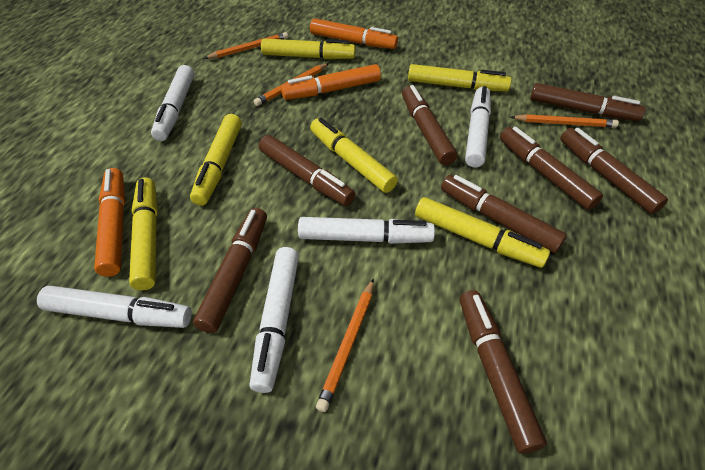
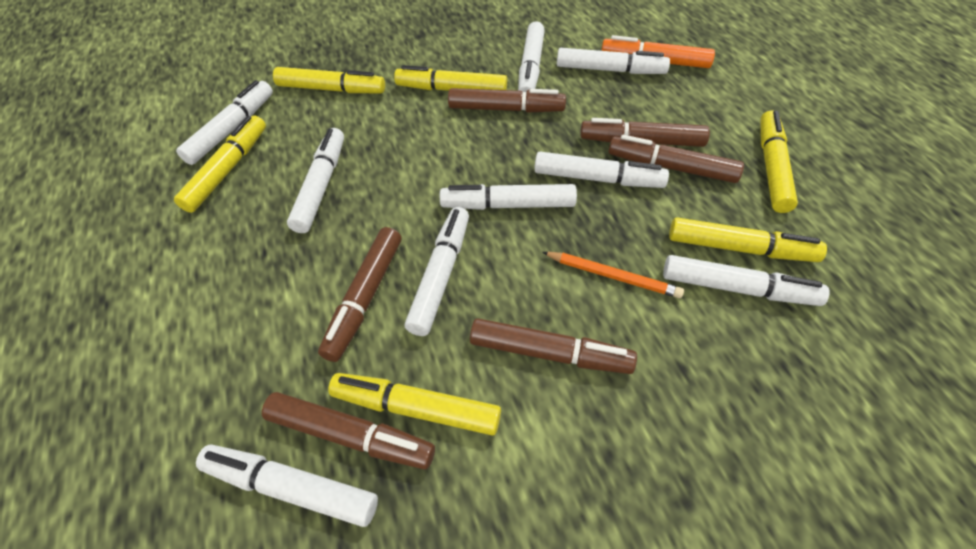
brown marker: 8 -> 6
orange marker: 3 -> 1
orange pencil: 4 -> 1
white marker: 5 -> 9

